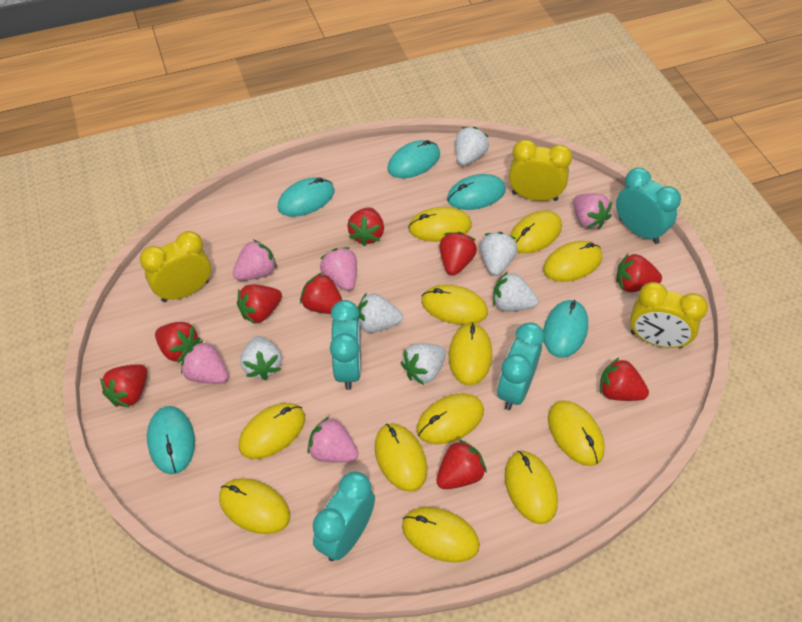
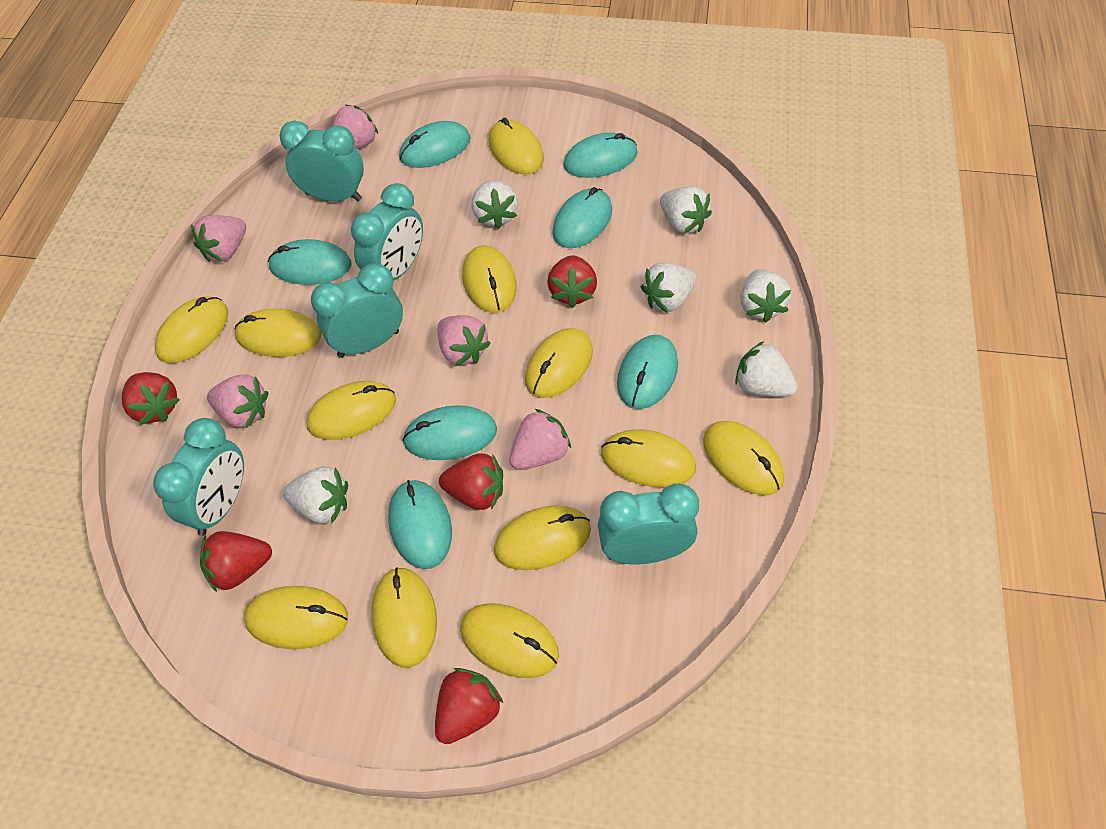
red strawberry: 9 -> 5
turquoise clock: 4 -> 5
turquoise mouse: 5 -> 7
yellow clock: 3 -> 0

